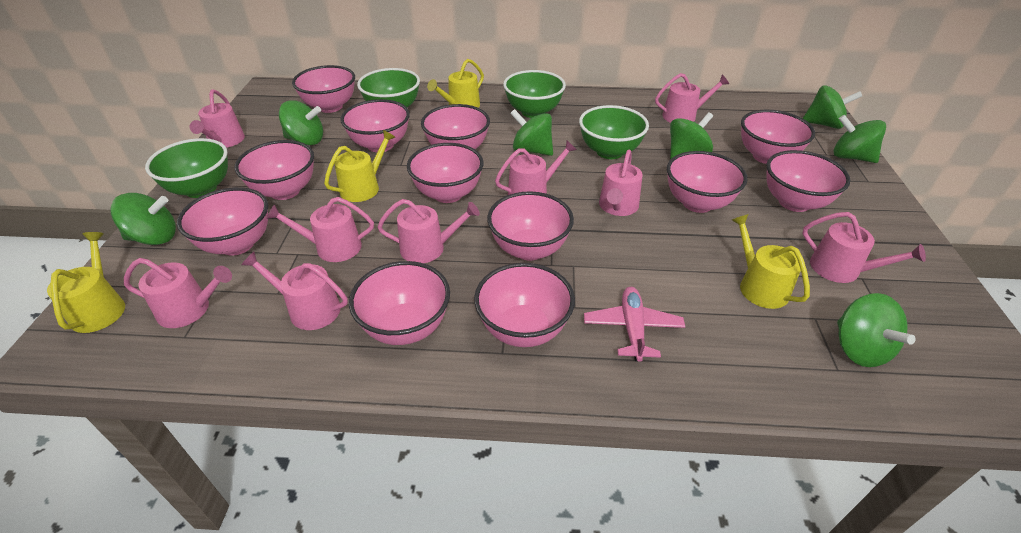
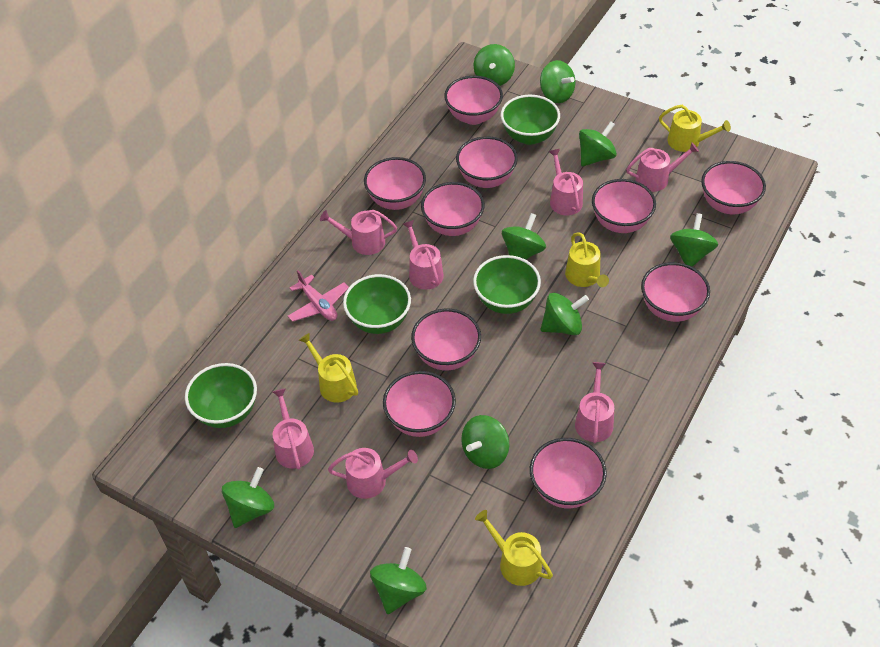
green spinning top: 7 -> 9
pink bowl: 12 -> 10
pink watering can: 9 -> 7

